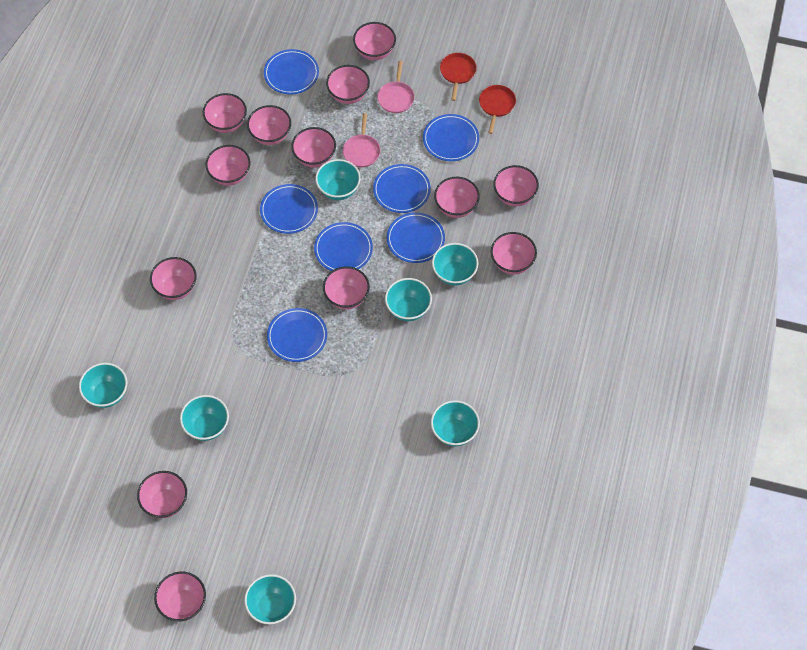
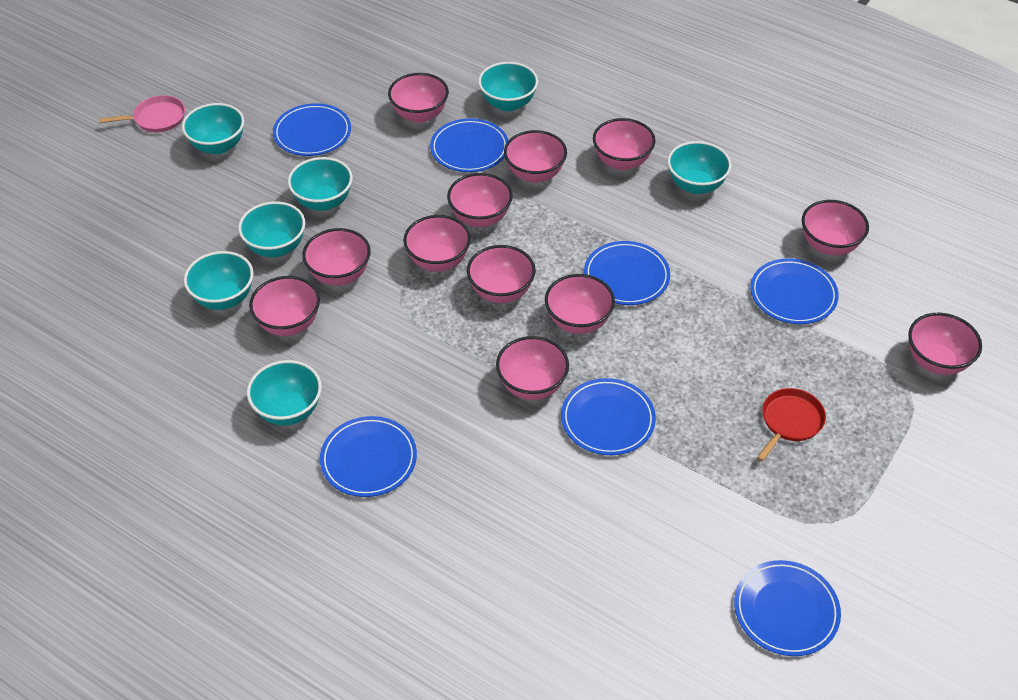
pink bowl: 13 -> 12
pink pan: 2 -> 1
red pan: 2 -> 1

